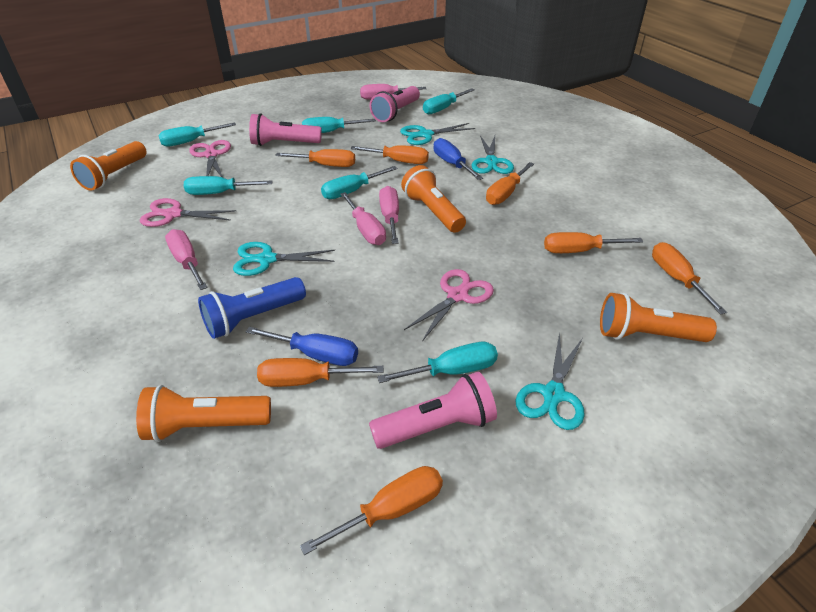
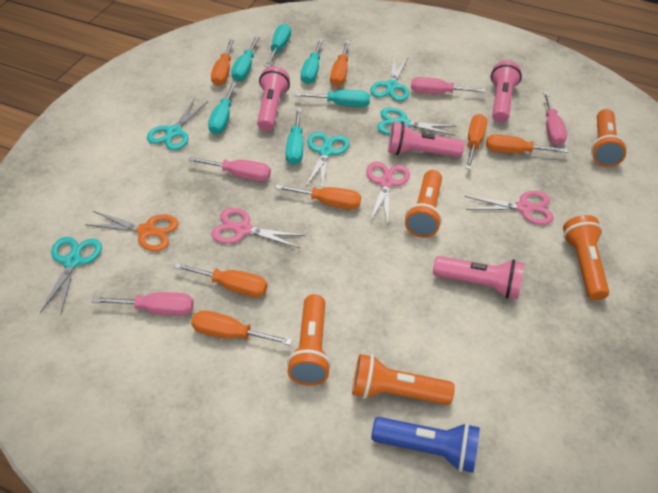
blue screwdriver: 2 -> 0
orange flashlight: 4 -> 5
orange scissors: 0 -> 1
pink flashlight: 3 -> 4
turquoise scissors: 4 -> 5

